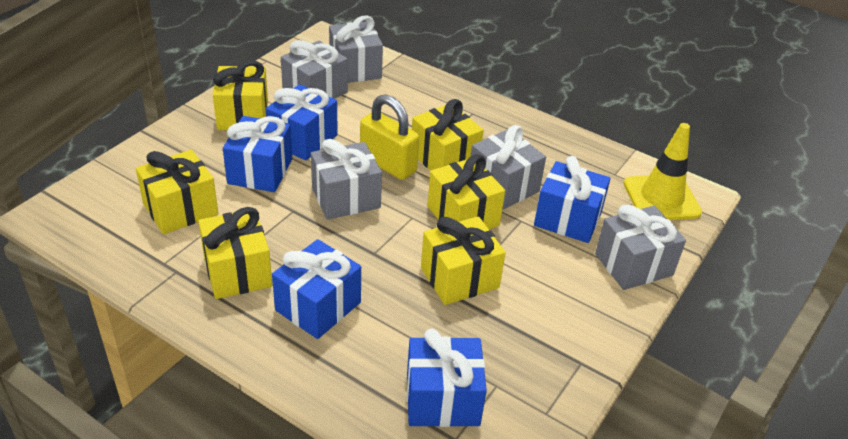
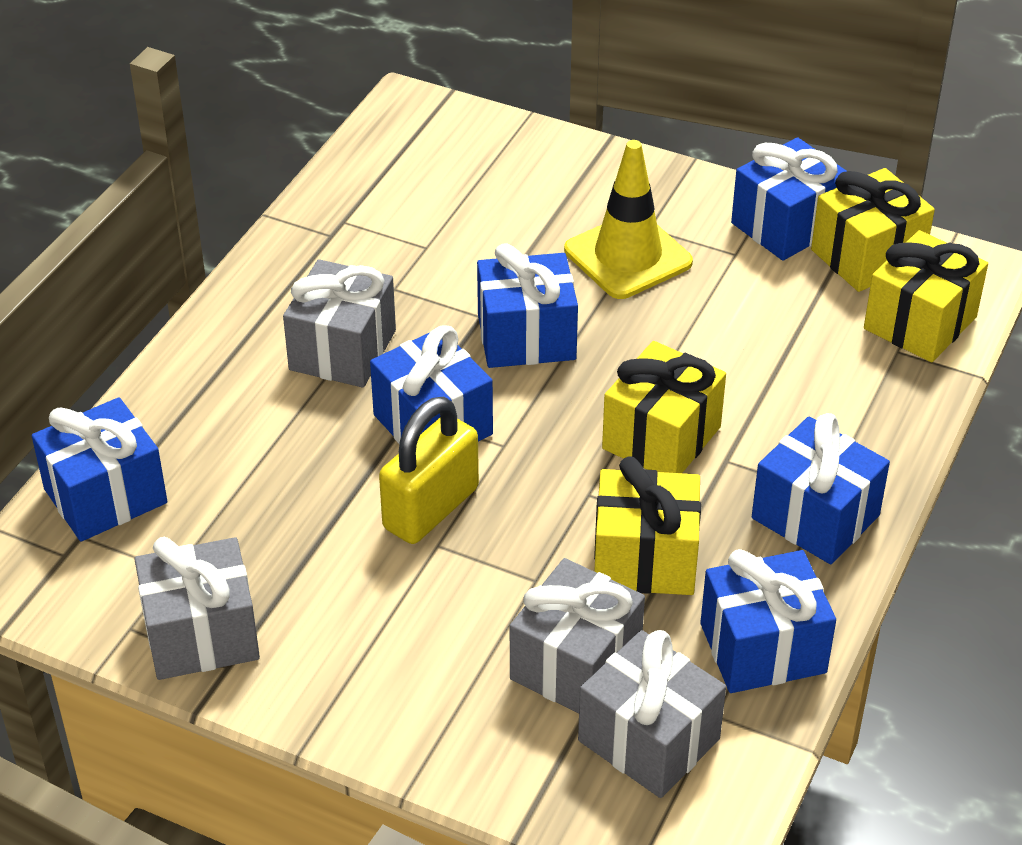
blue gift: 5 -> 6
grey gift: 5 -> 4
yellow gift: 6 -> 4

